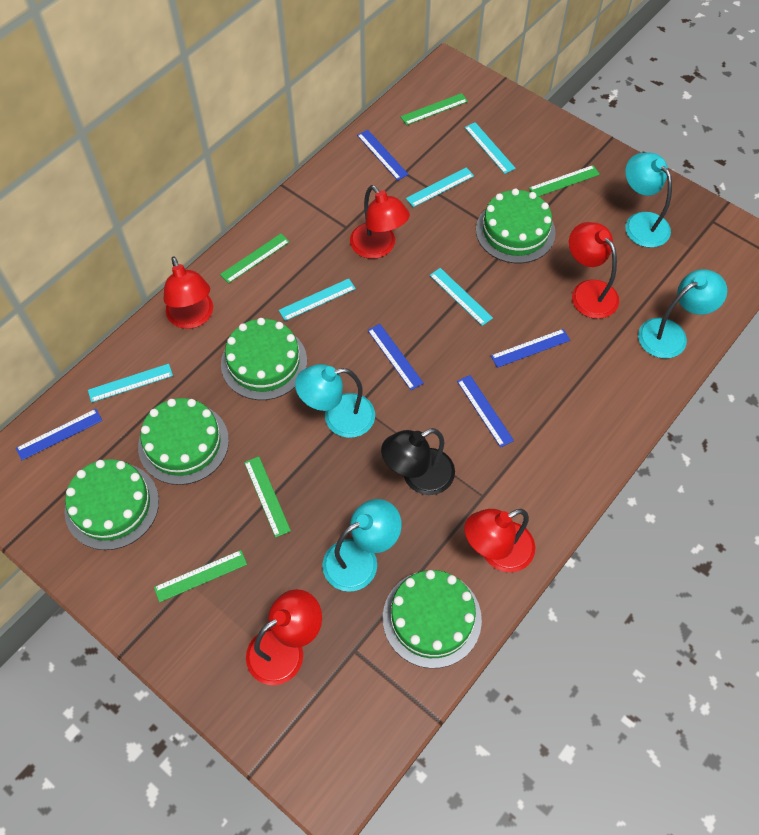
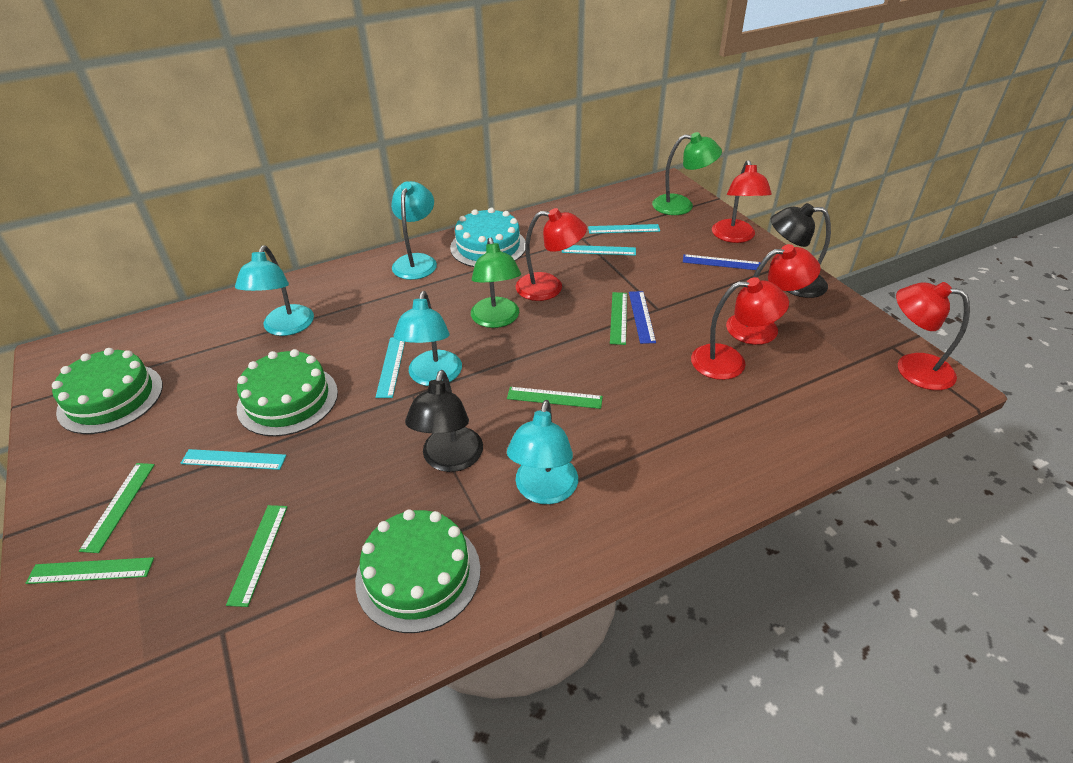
black lamp: 1 -> 2
blue ruler: 5 -> 2
green cake: 5 -> 3
green lamp: 0 -> 2
turquoise cake: 0 -> 1
turquoise ruler: 5 -> 4

